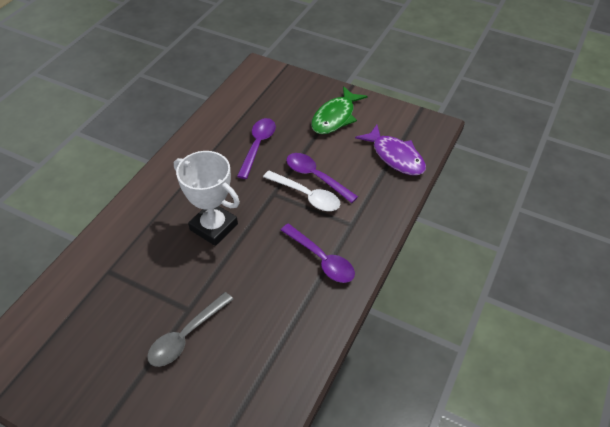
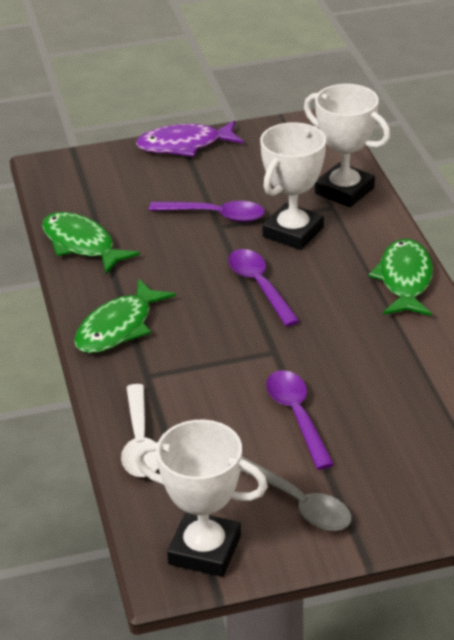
green fish: 1 -> 3
white trophy: 1 -> 3

